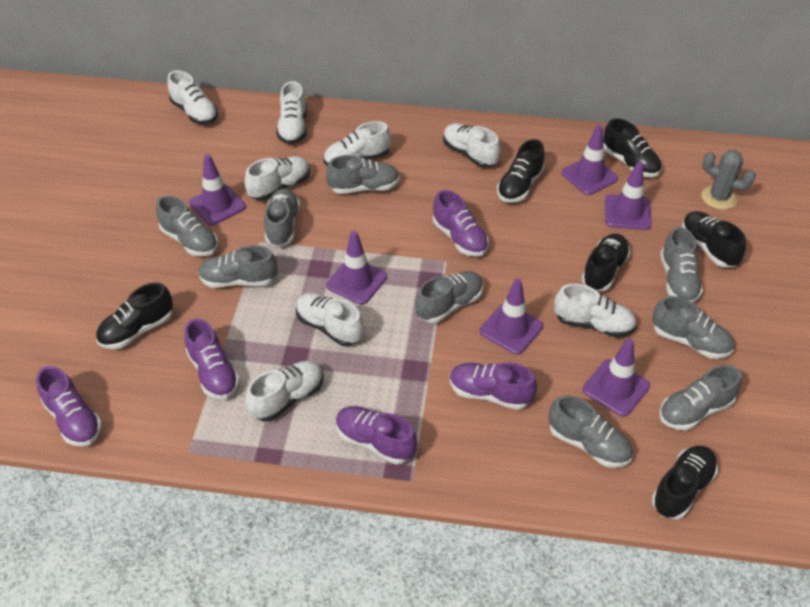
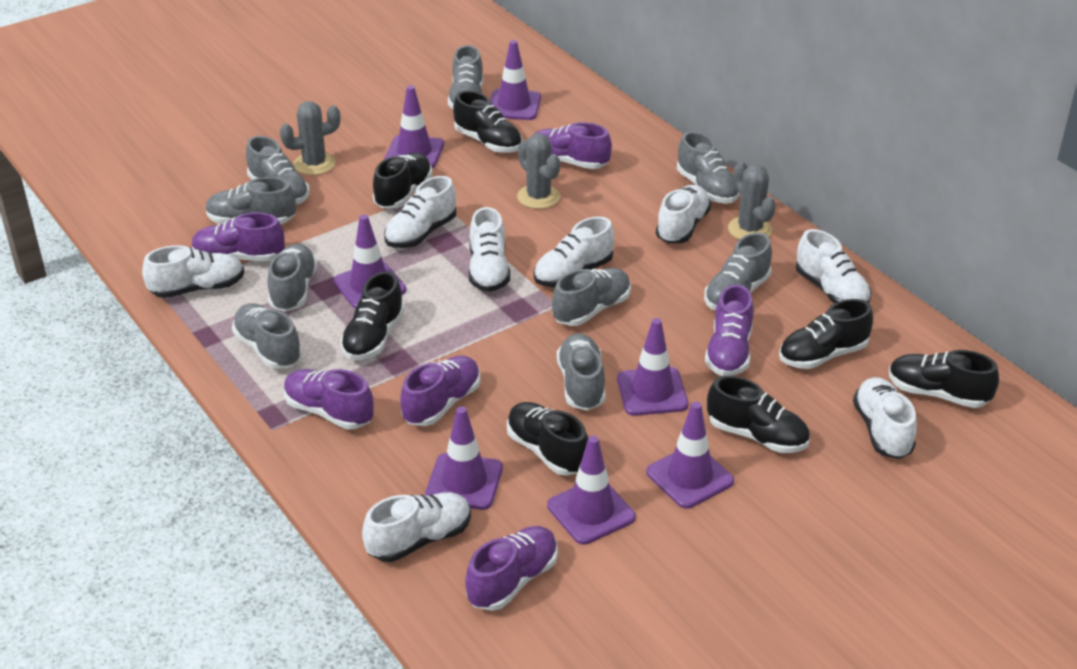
black shoe: 6 -> 7
grey cactus: 1 -> 3
purple shoe: 5 -> 6
purple traffic cone: 6 -> 7

